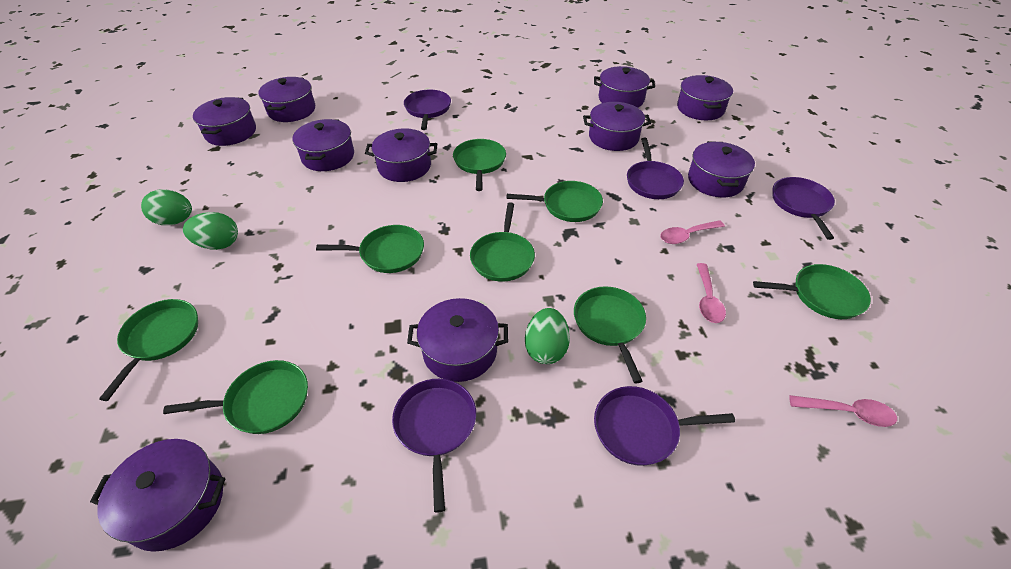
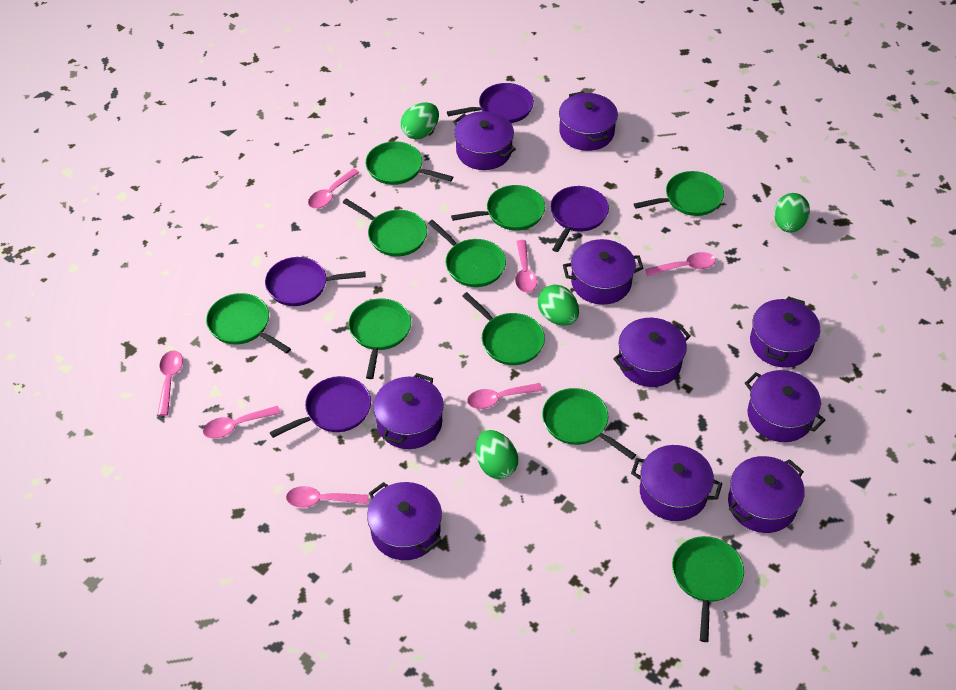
green egg: 3 -> 4
green pan: 8 -> 10
pink spoon: 3 -> 7
purple pan: 5 -> 4

